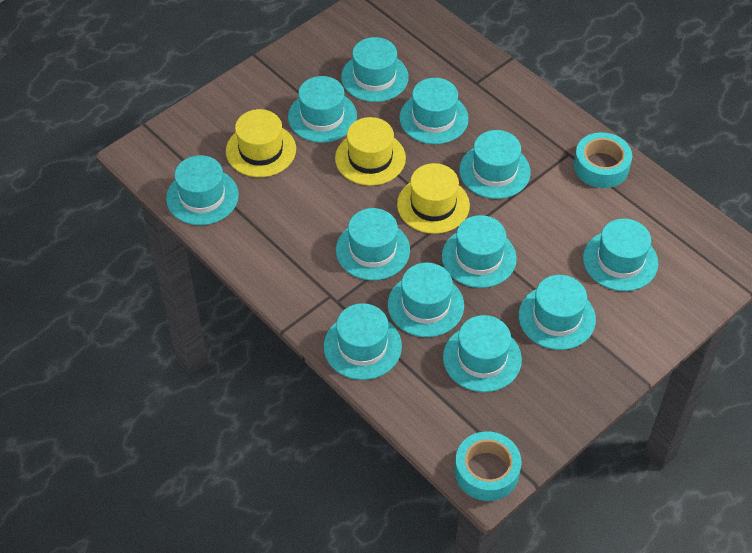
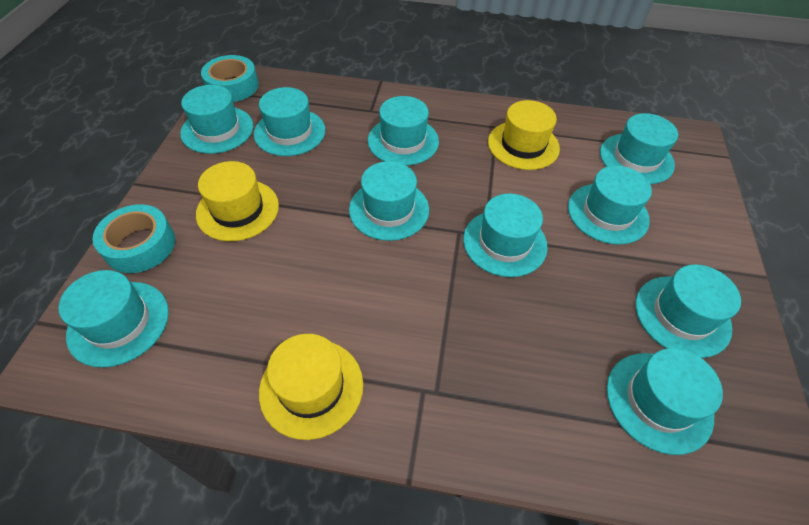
turquoise hat: 12 -> 10

